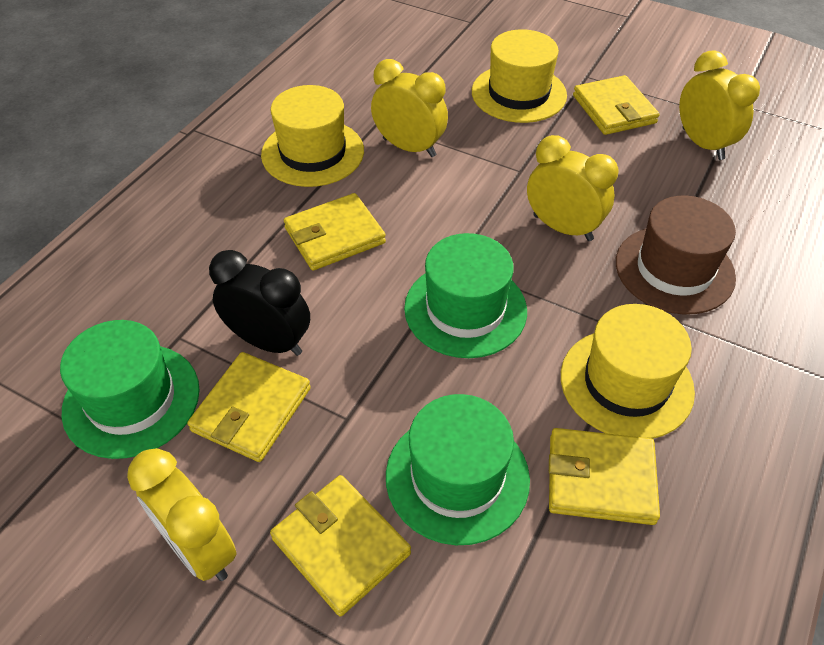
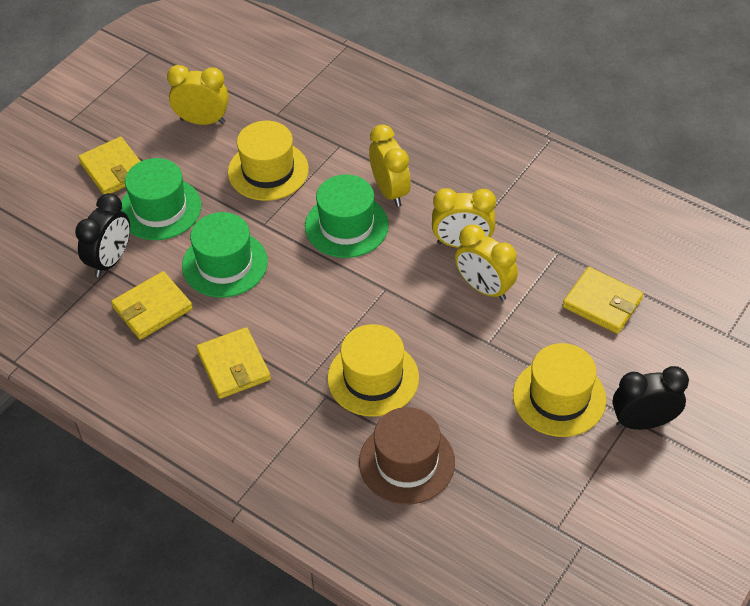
black clock: 1 -> 2
yellow wallet: 5 -> 4

